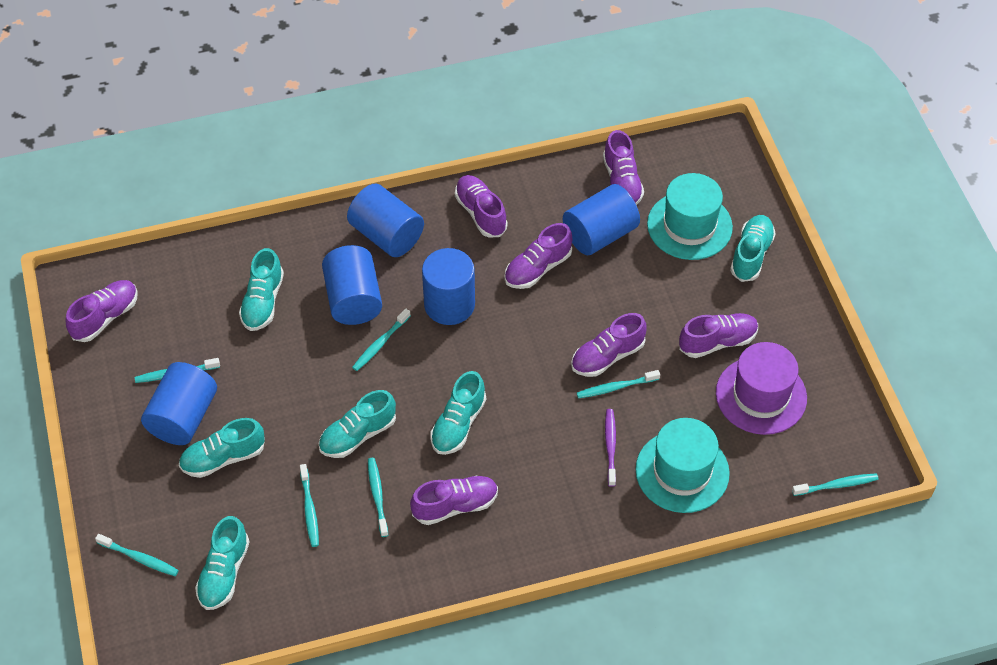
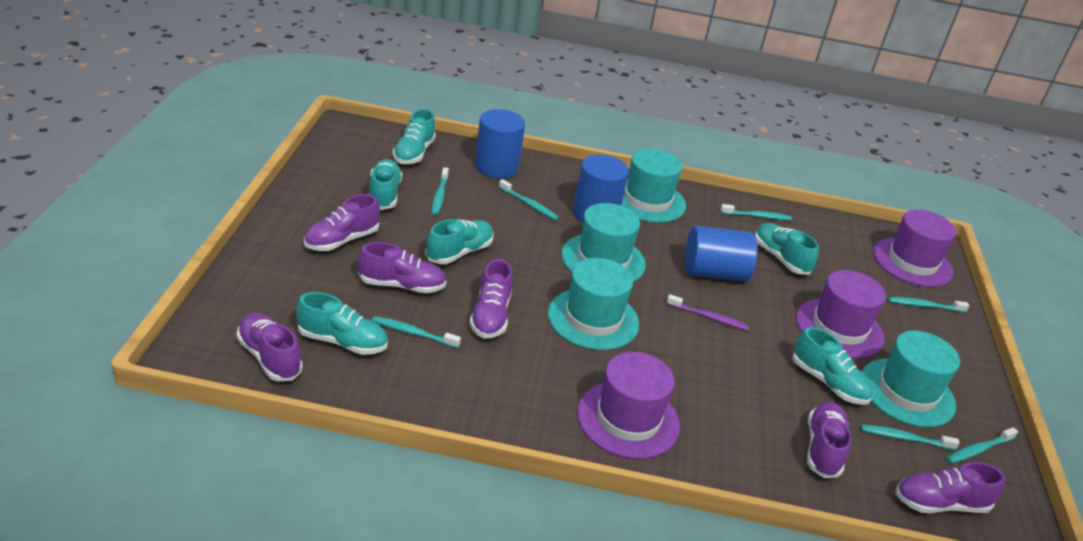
blue cylinder: 5 -> 3
purple hat: 1 -> 3
purple shoe: 7 -> 6
turquoise hat: 2 -> 4

